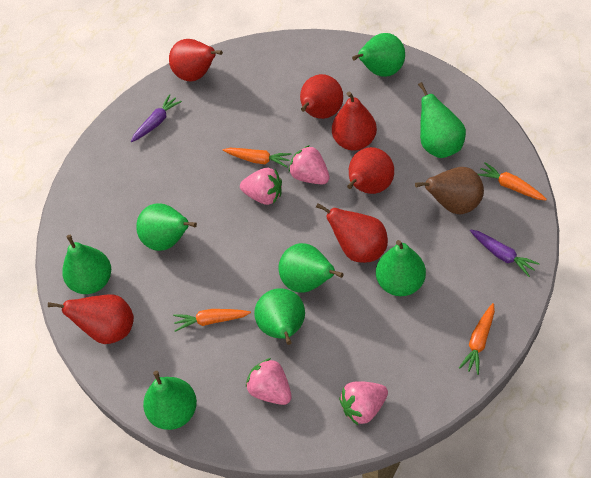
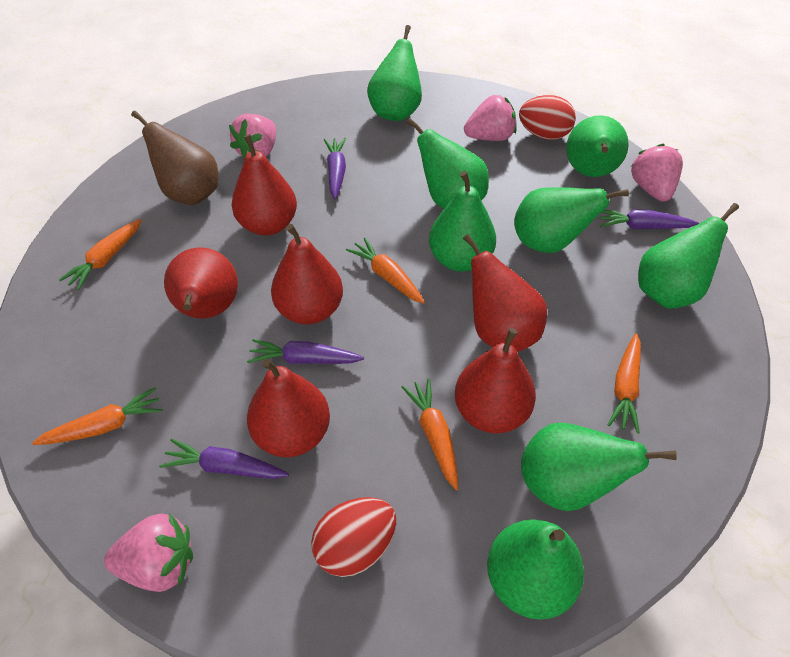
orange carrot: 4 -> 5
purple carrot: 2 -> 4
red egg: 0 -> 2

